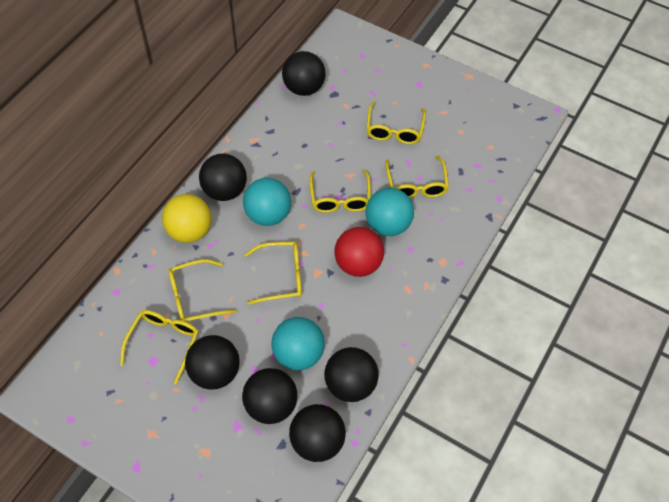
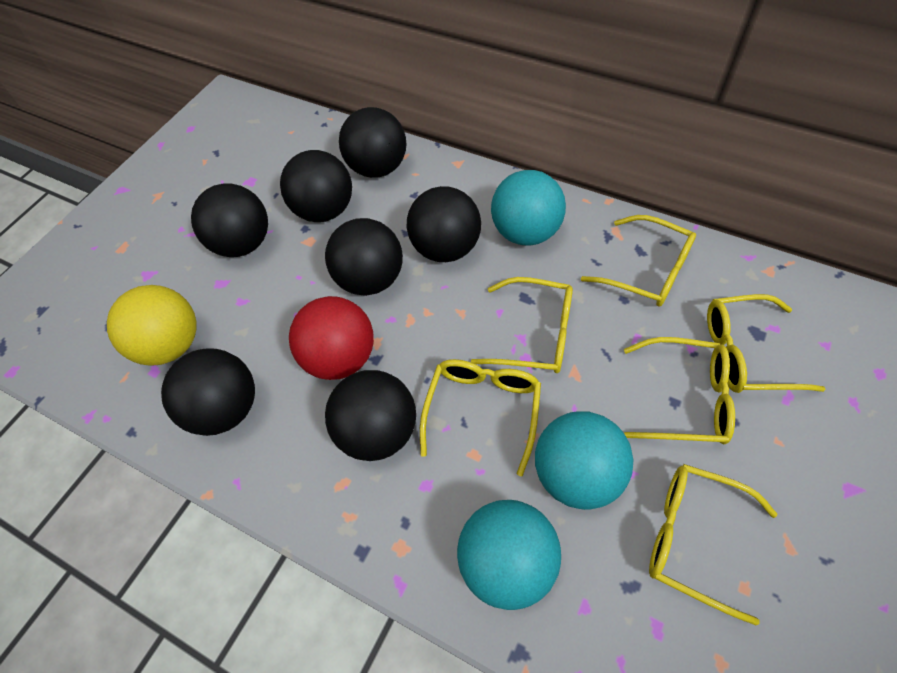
black ball: 6 -> 7

